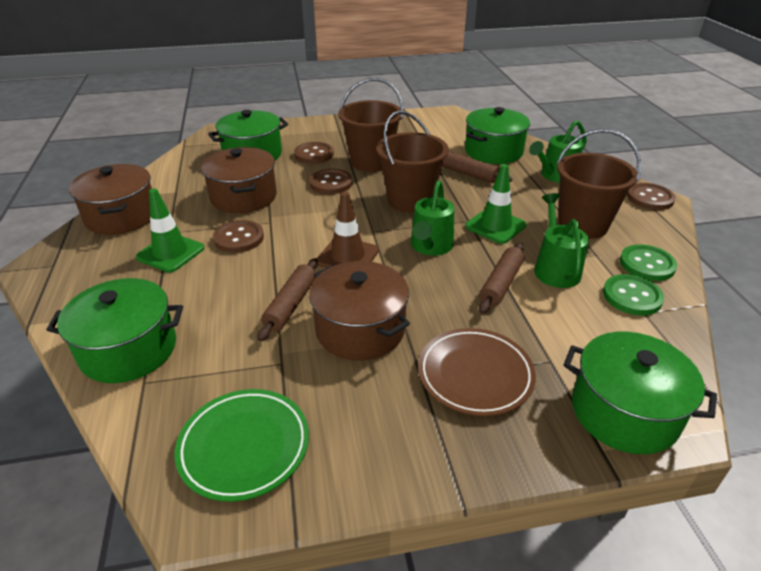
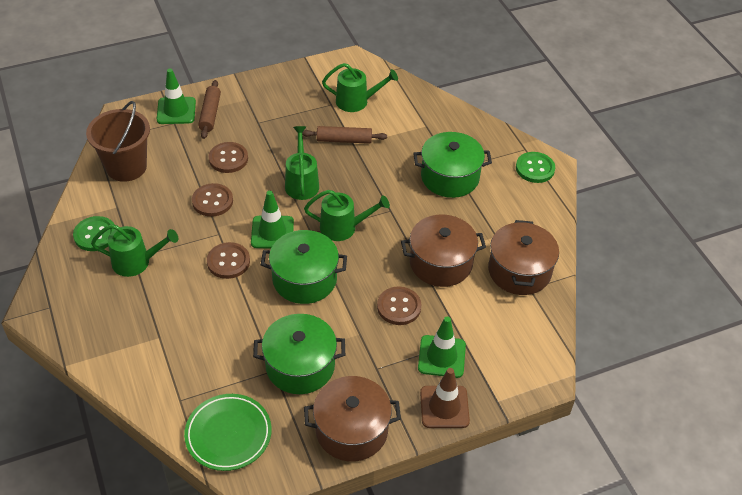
brown bucket: 3 -> 1
brown plate: 1 -> 0
brown rolling pin: 3 -> 2
green pot: 4 -> 3
green traffic cone: 2 -> 3
green watering can: 3 -> 4

